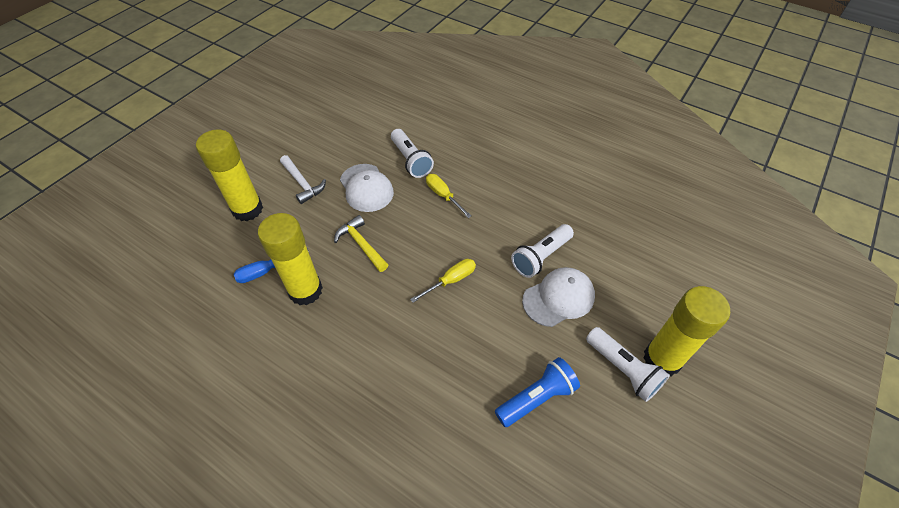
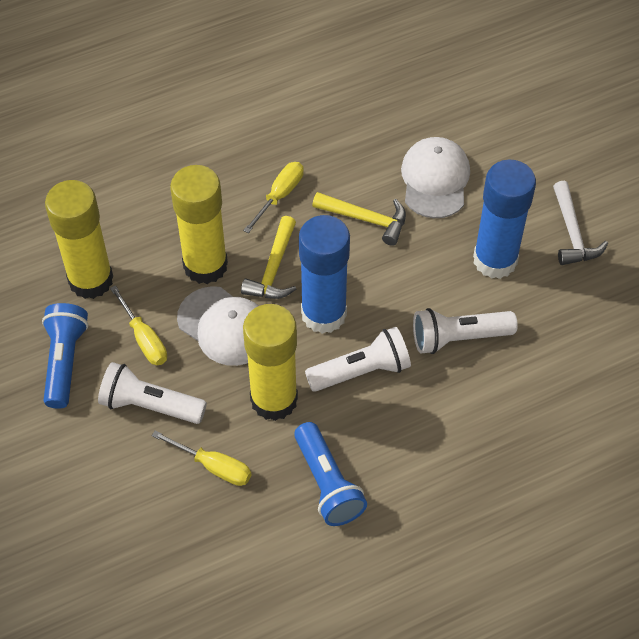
blue flashlight: 1 -> 2
blue glue stick: 0 -> 2
blue screwdriver: 1 -> 0
yellow hammer: 1 -> 2
yellow screwdriver: 2 -> 3

